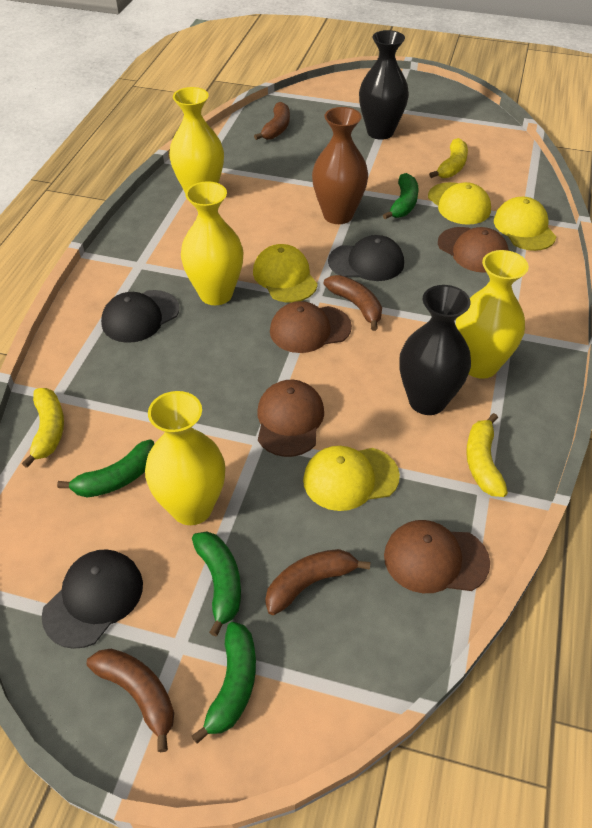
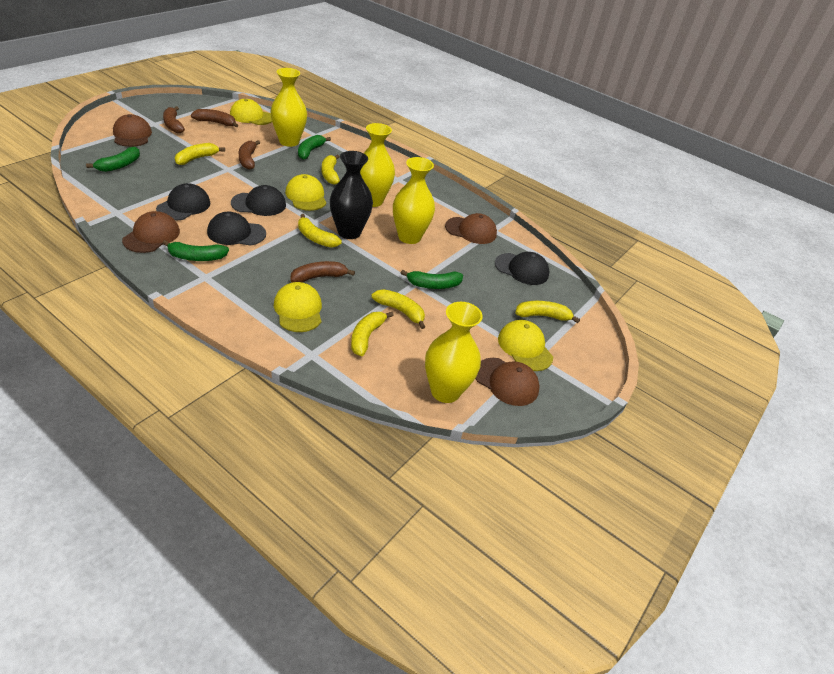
black cap: 3 -> 4
black vase: 2 -> 1
brown vase: 1 -> 0
yellow banana: 3 -> 6

